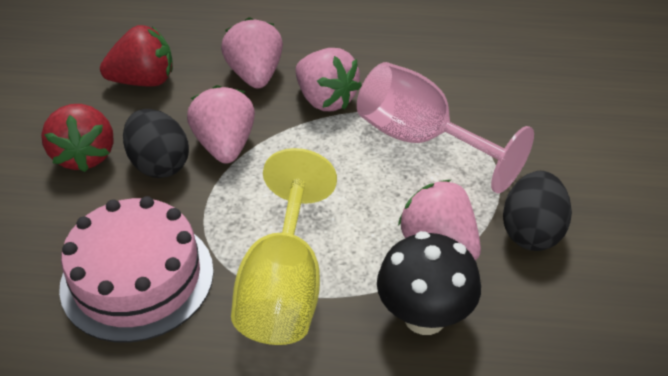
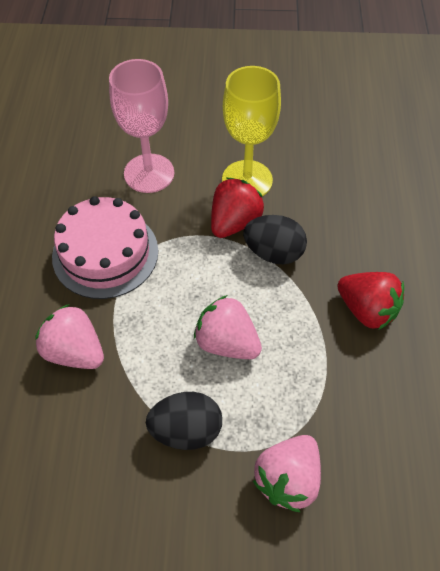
black mushroom: 1 -> 0
pink strawberry: 4 -> 3

